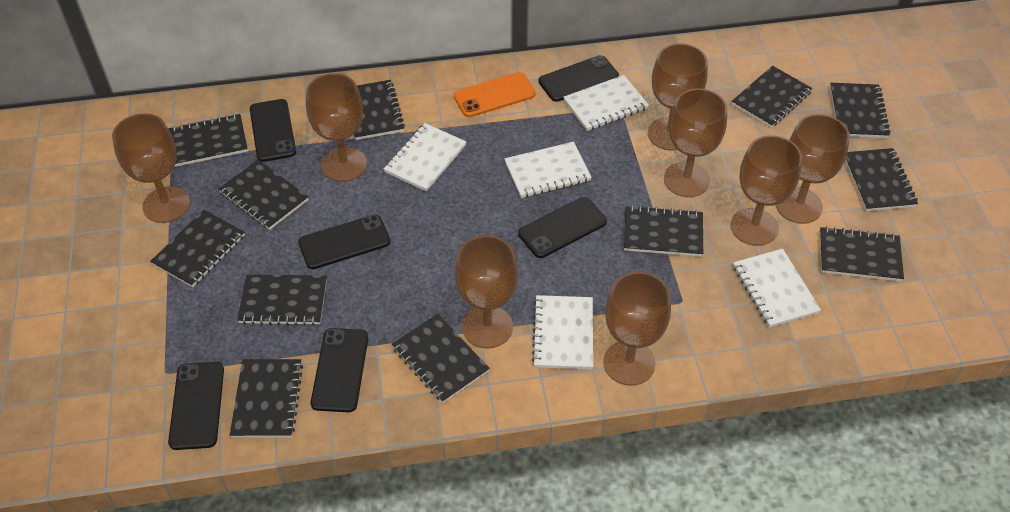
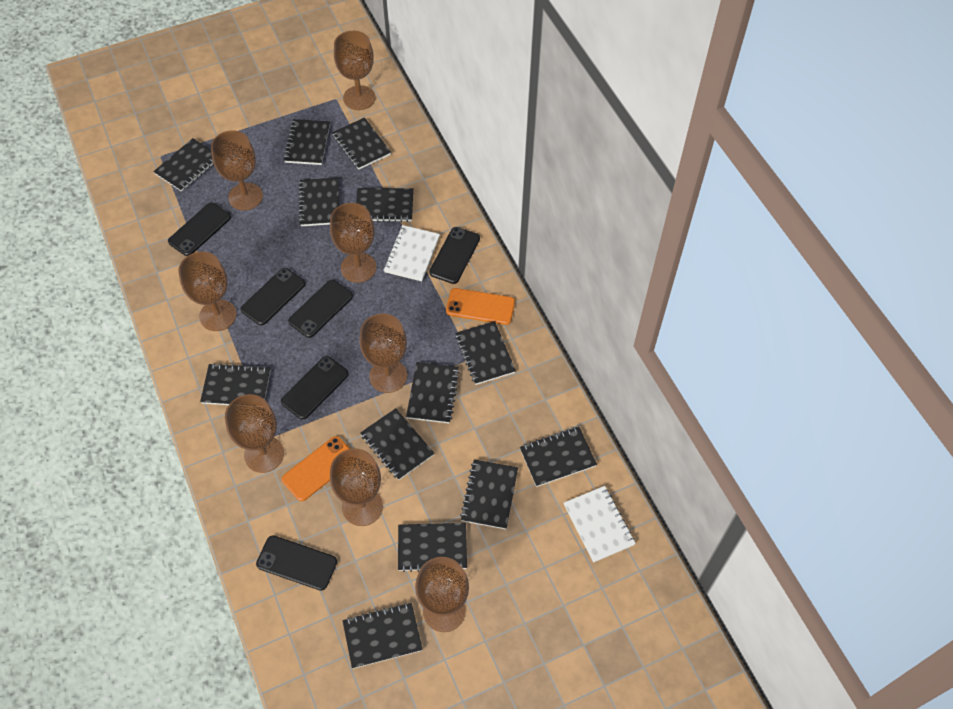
black notebook: 12 -> 13
orange phone: 1 -> 2
white notebook: 5 -> 2

